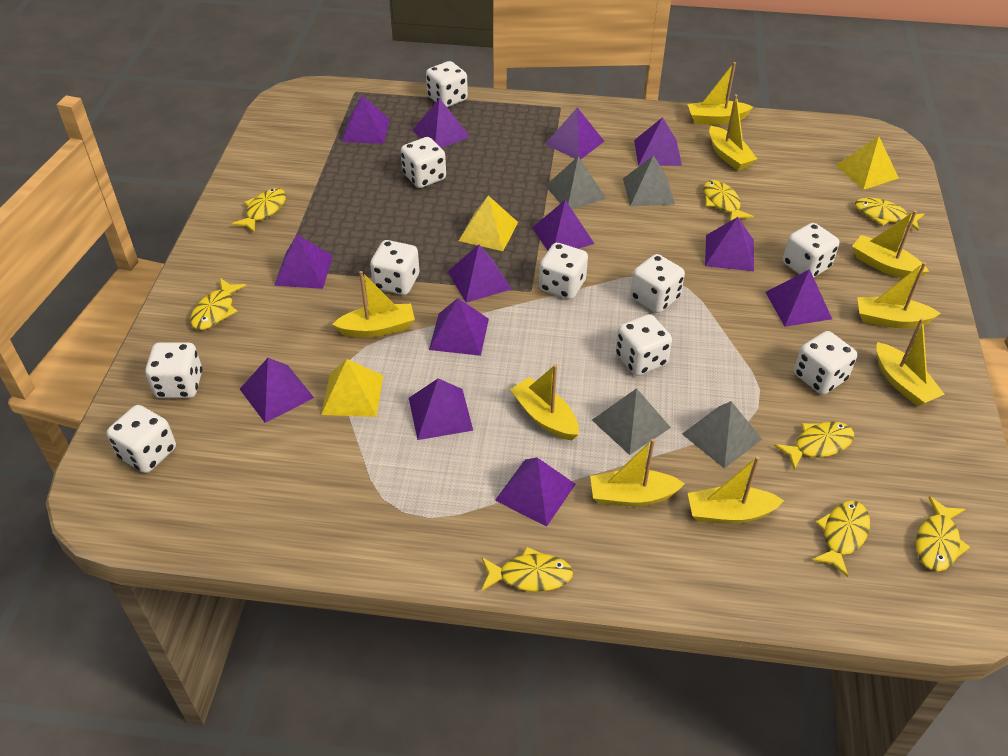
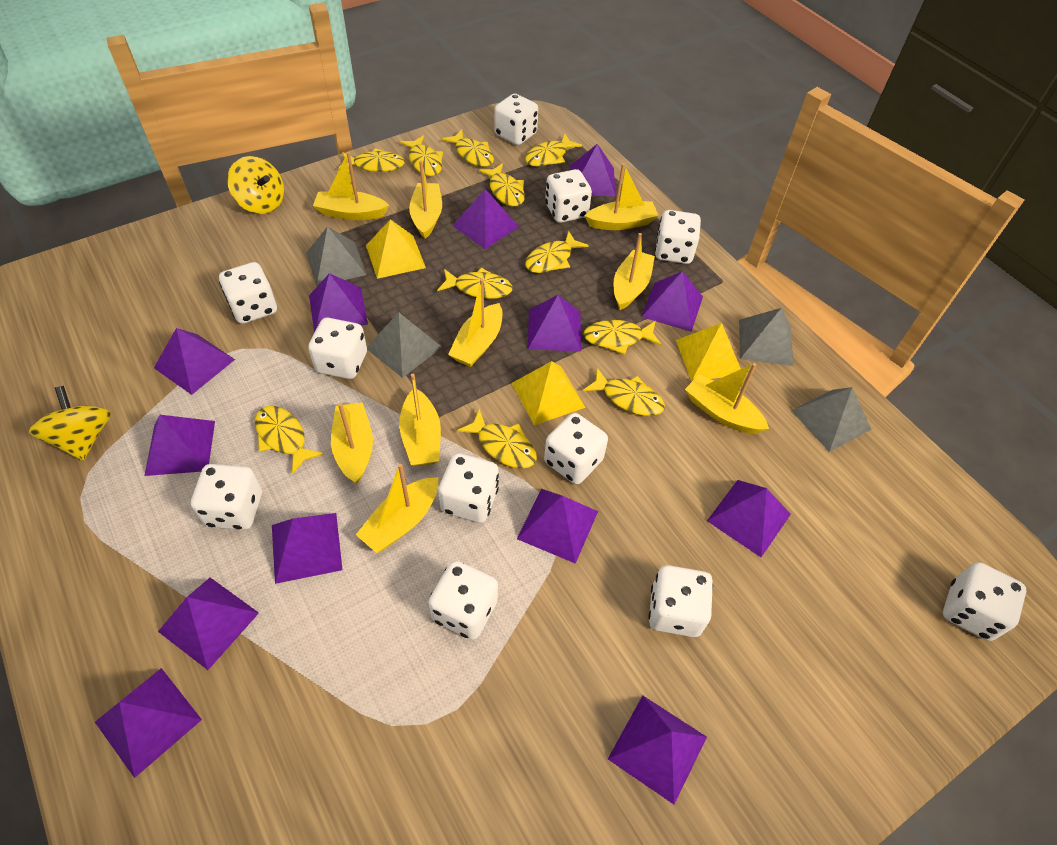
white dice: 10 -> 11
yellow fish: 8 -> 11
yellow spinning top: 0 -> 2

